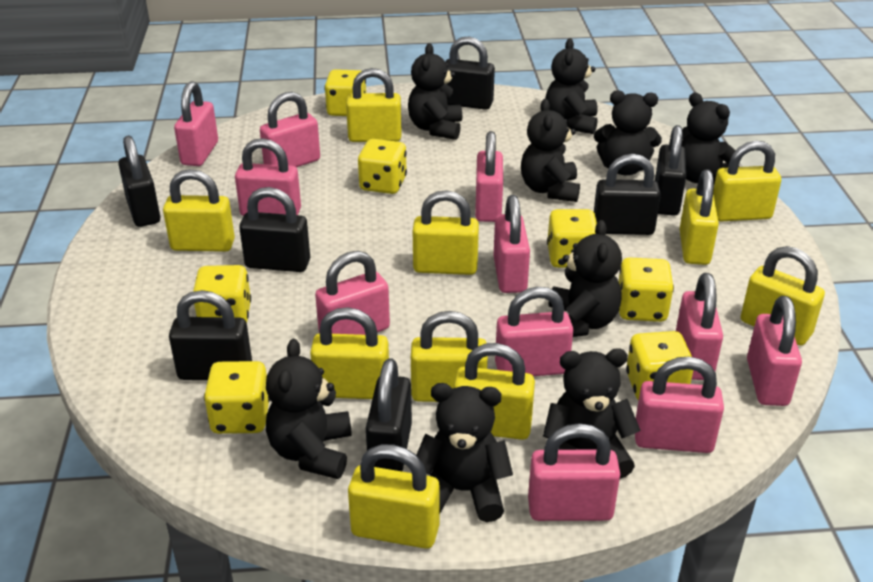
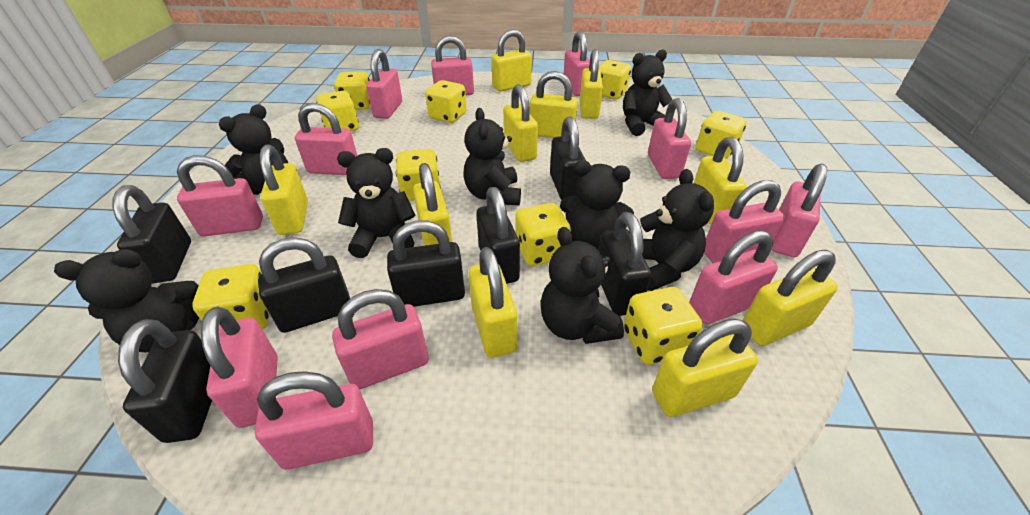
black teddy bear: 9 -> 8
pink padlock: 11 -> 12
yellow dice: 7 -> 9

